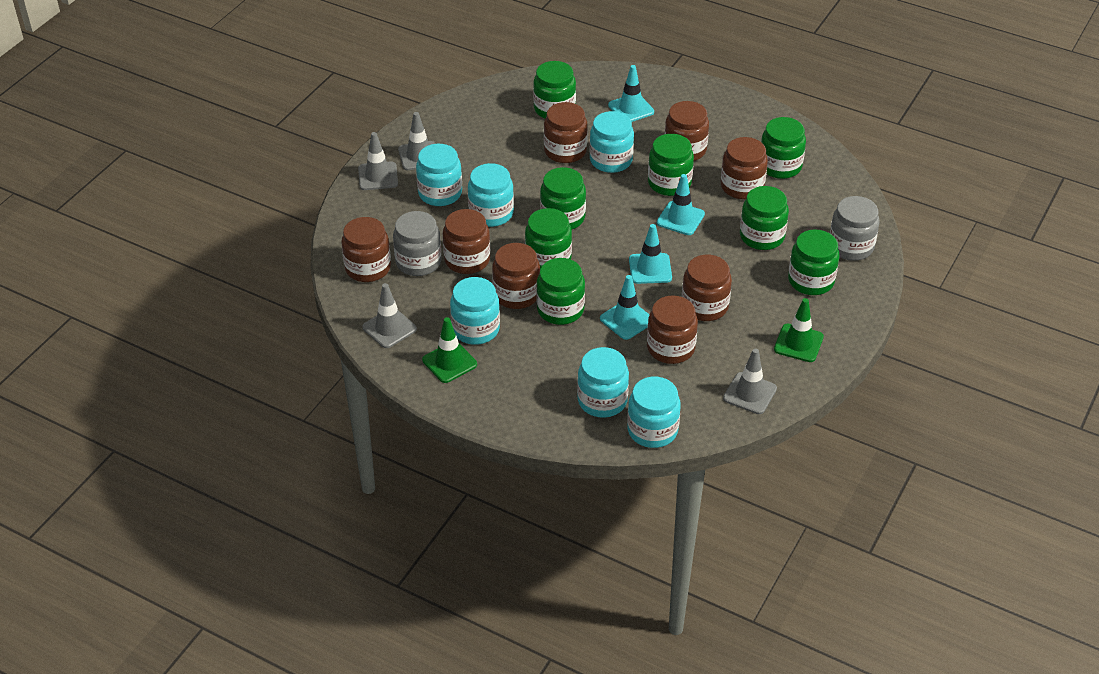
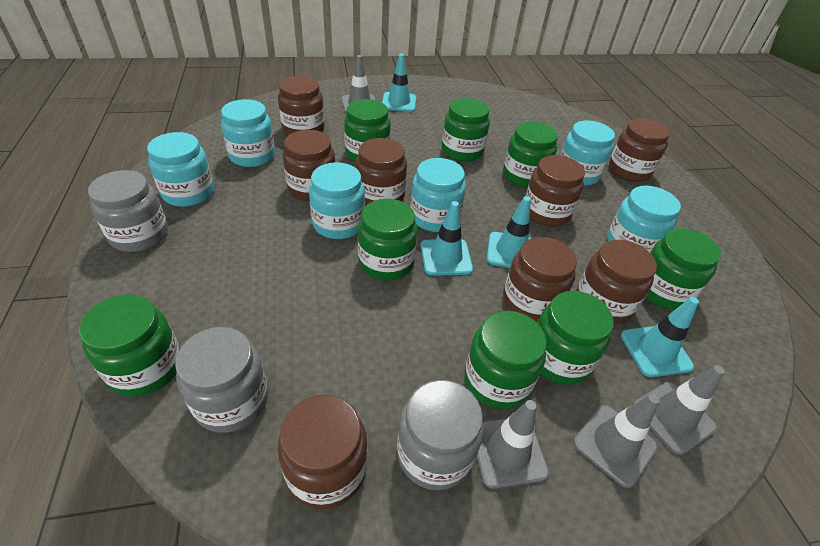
green traffic cone: 2 -> 0
grey jar: 2 -> 3

